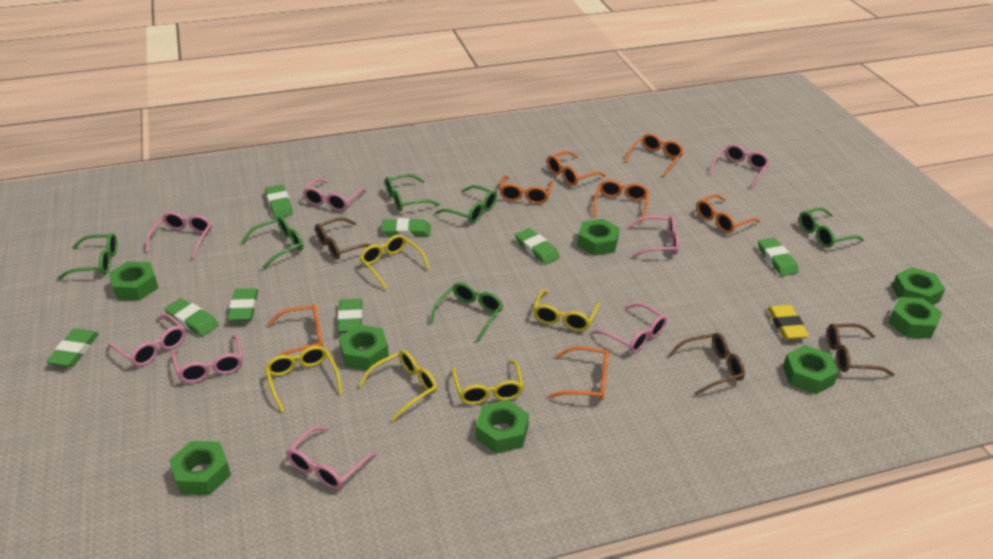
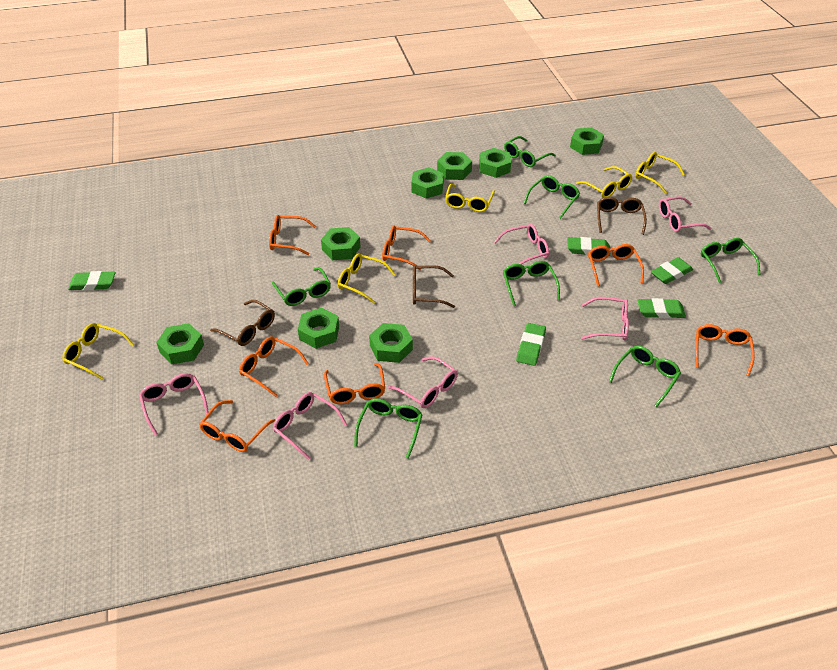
green eraser: 8 -> 5
green glasses: 6 -> 7
pink glasses: 8 -> 6
yellow eraser: 1 -> 0

